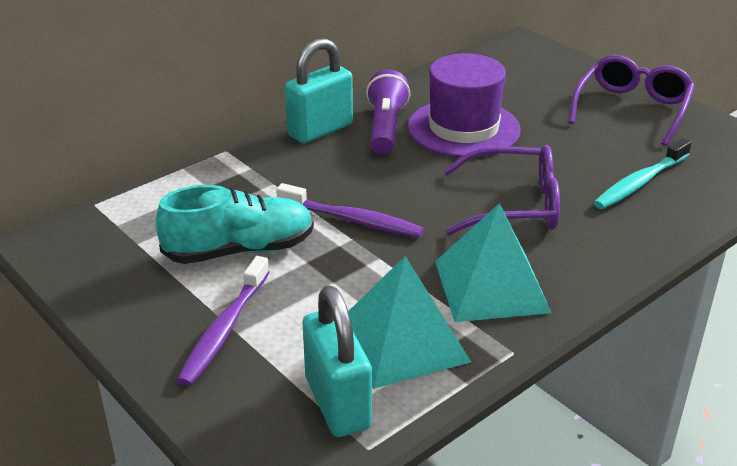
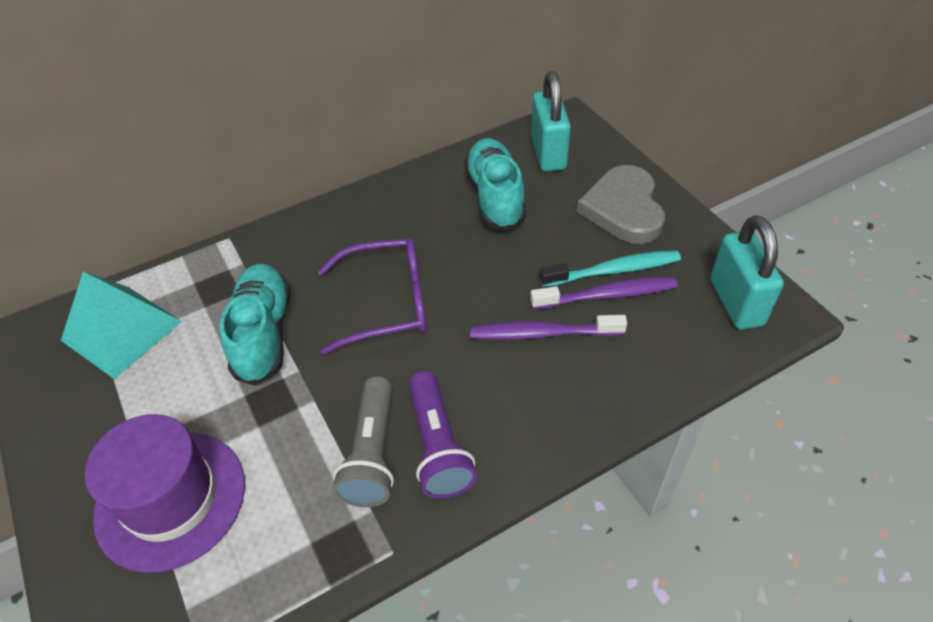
grey flashlight: 0 -> 1
grey heart: 0 -> 1
purple glasses: 2 -> 1
turquoise pyramid: 2 -> 1
turquoise shoe: 1 -> 2

